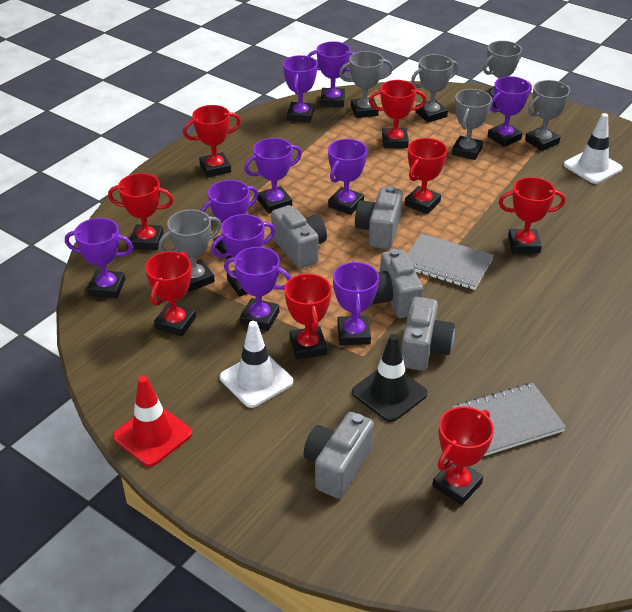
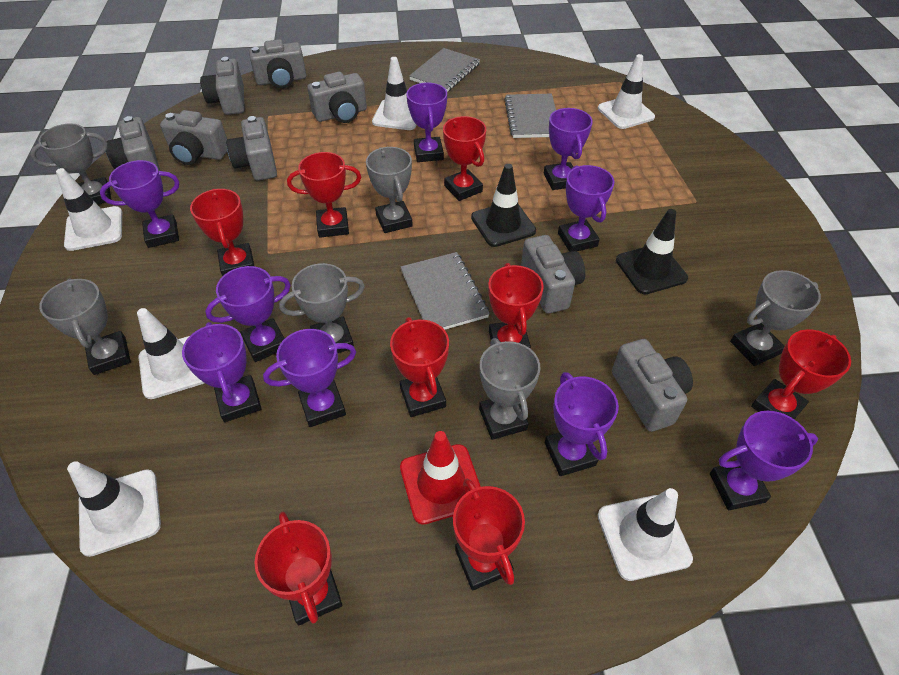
black traffic cone: 1 -> 2
grey camera: 5 -> 8
grey notebook: 2 -> 3
purple trophy: 10 -> 9
white traffic cone: 2 -> 6

